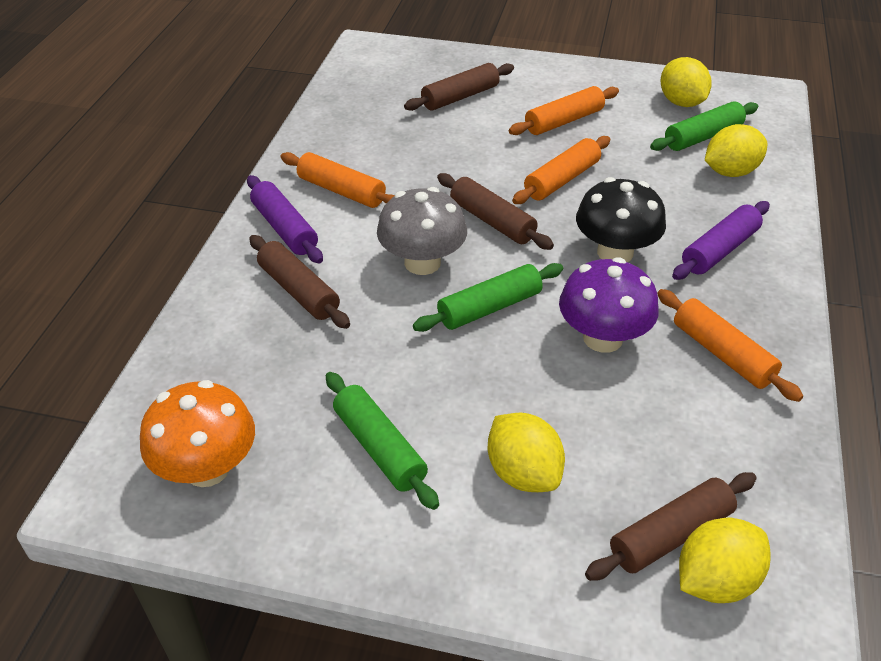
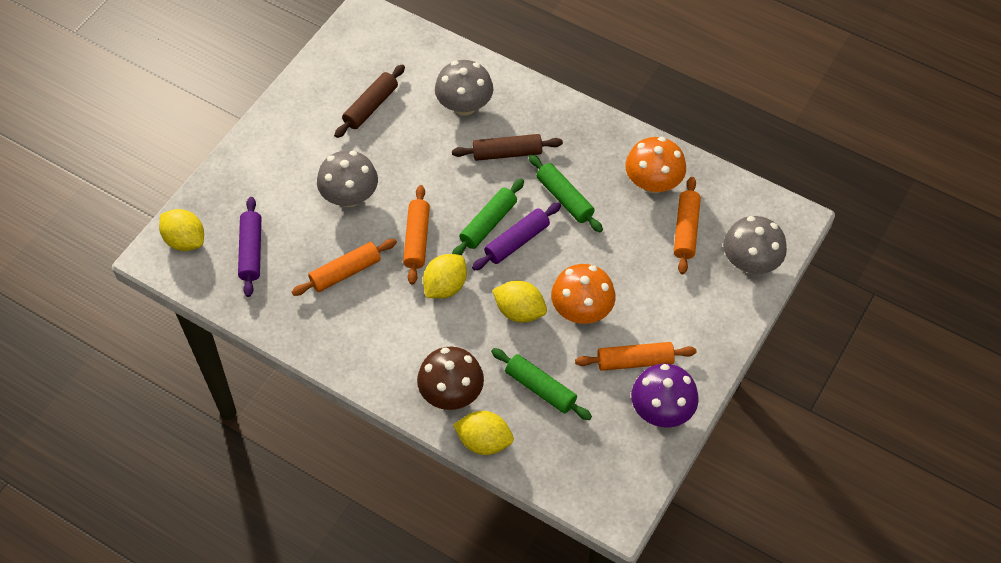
black mushroom: 1 -> 0
brown mushroom: 0 -> 1
brown rolling pin: 4 -> 2
grey mushroom: 1 -> 3
orange mushroom: 1 -> 2

